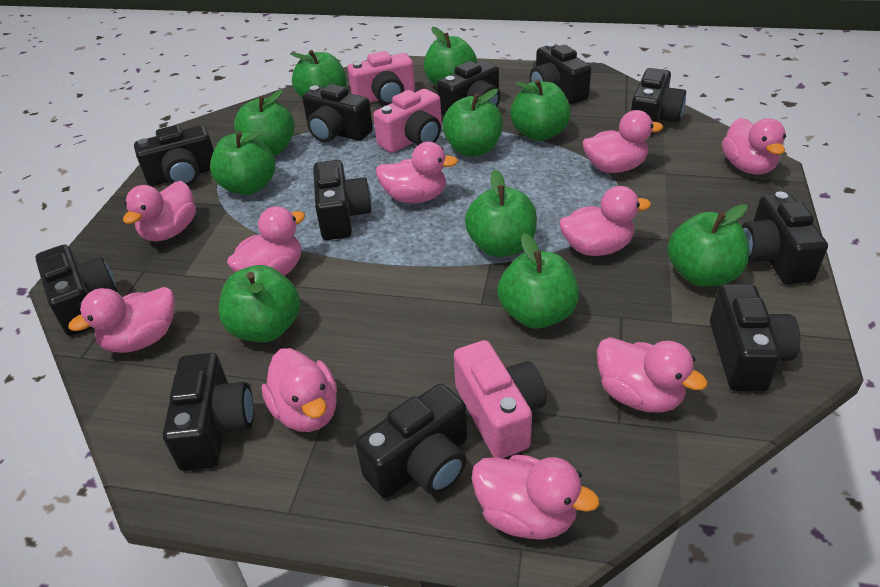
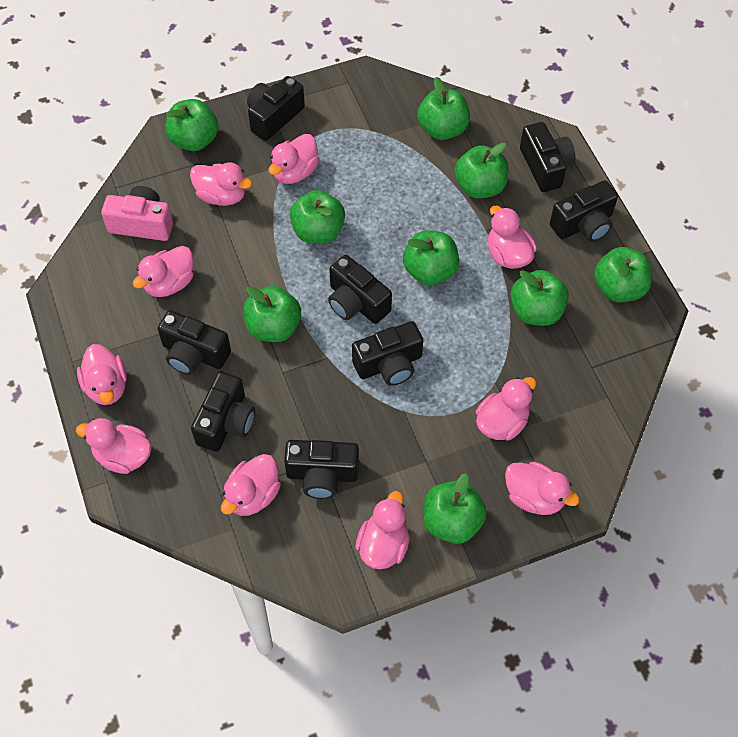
black camera: 11 -> 8
green apple: 10 -> 9
pink camera: 3 -> 1

